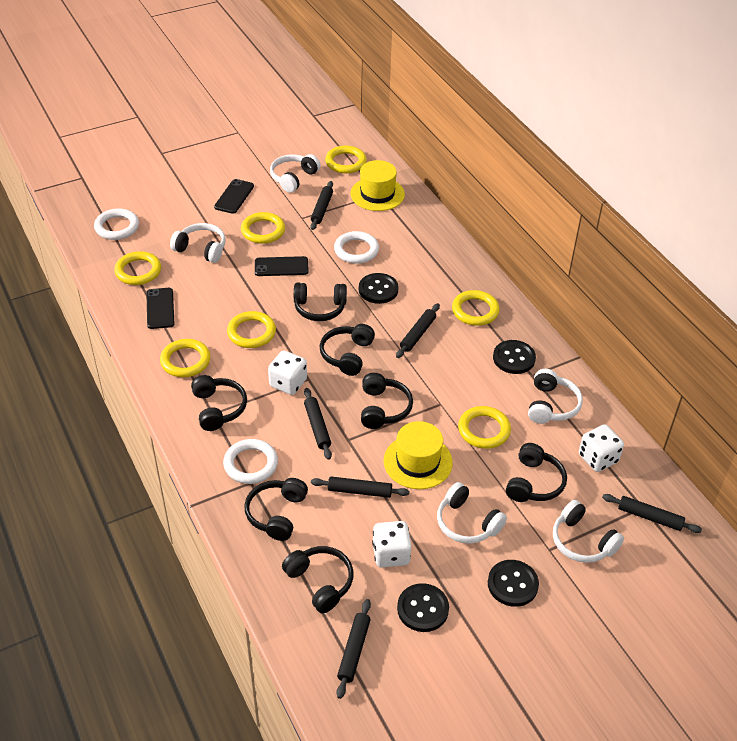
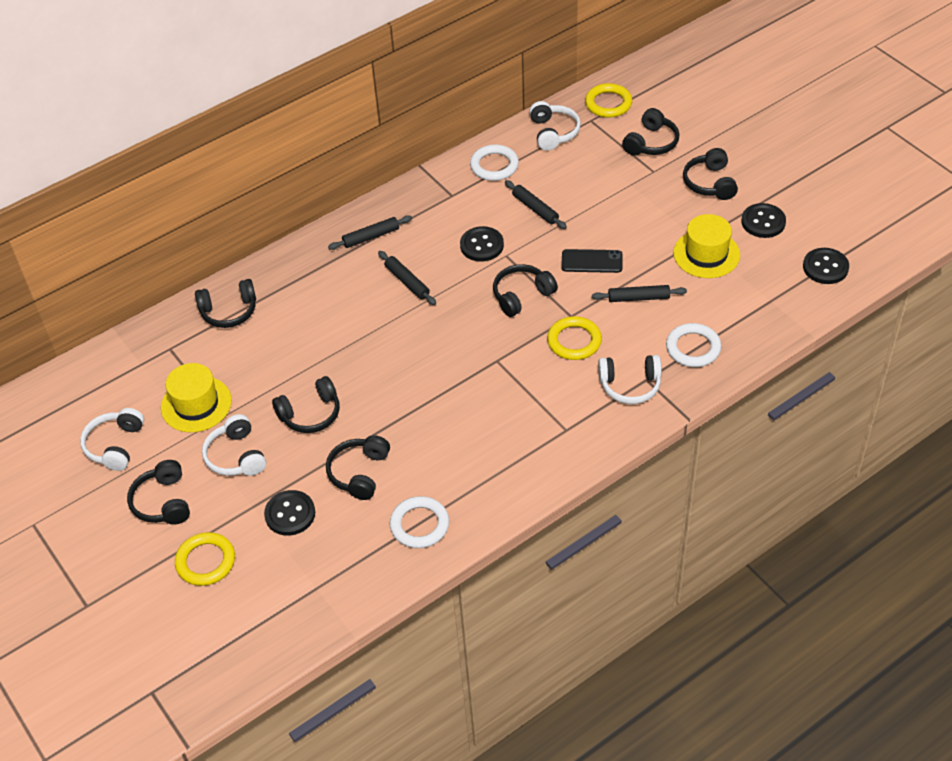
black phone: 3 -> 1
black rolling pin: 6 -> 4
white dice: 3 -> 0
white headphones: 5 -> 4
yellow ring: 7 -> 3

